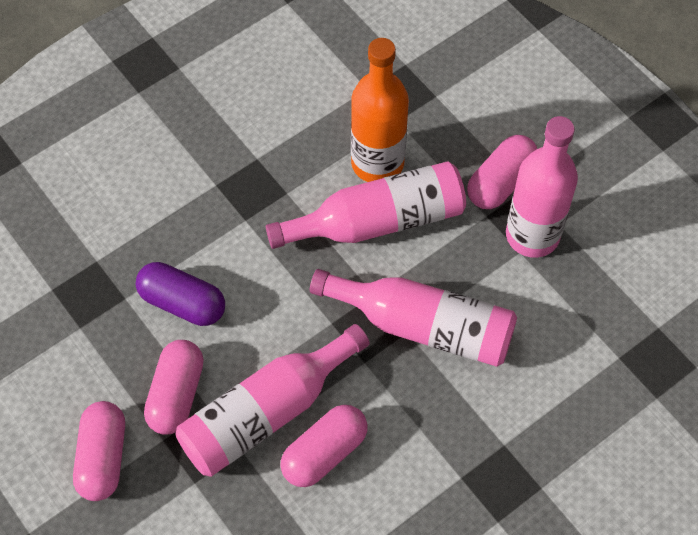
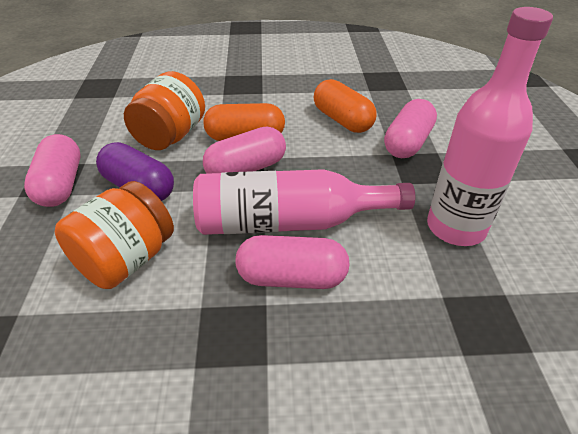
orange bottle: 1 -> 0
orange capsule: 0 -> 2
orange jar: 0 -> 2
pink bottle: 4 -> 2

